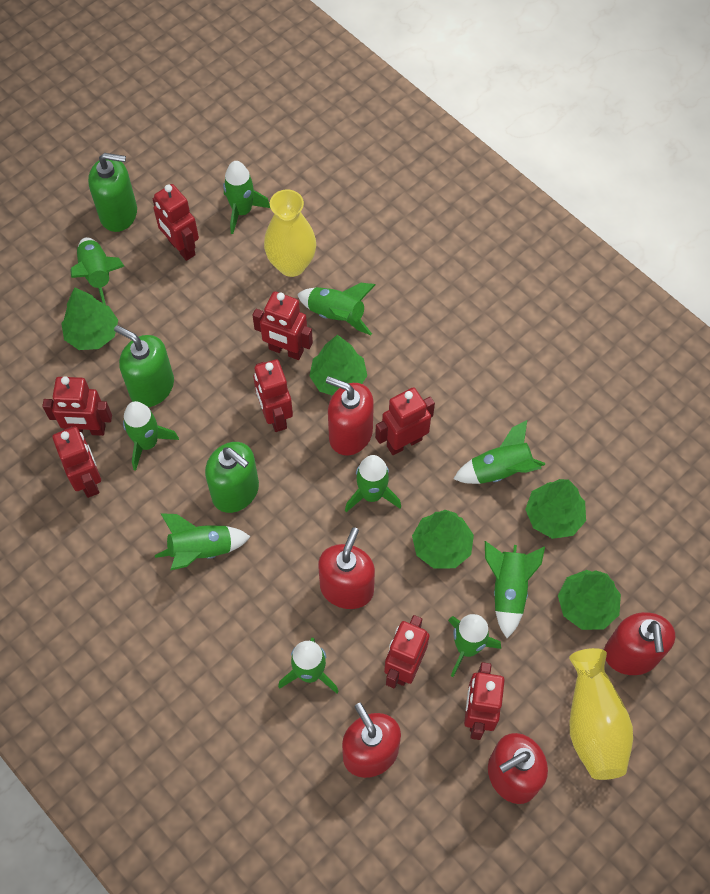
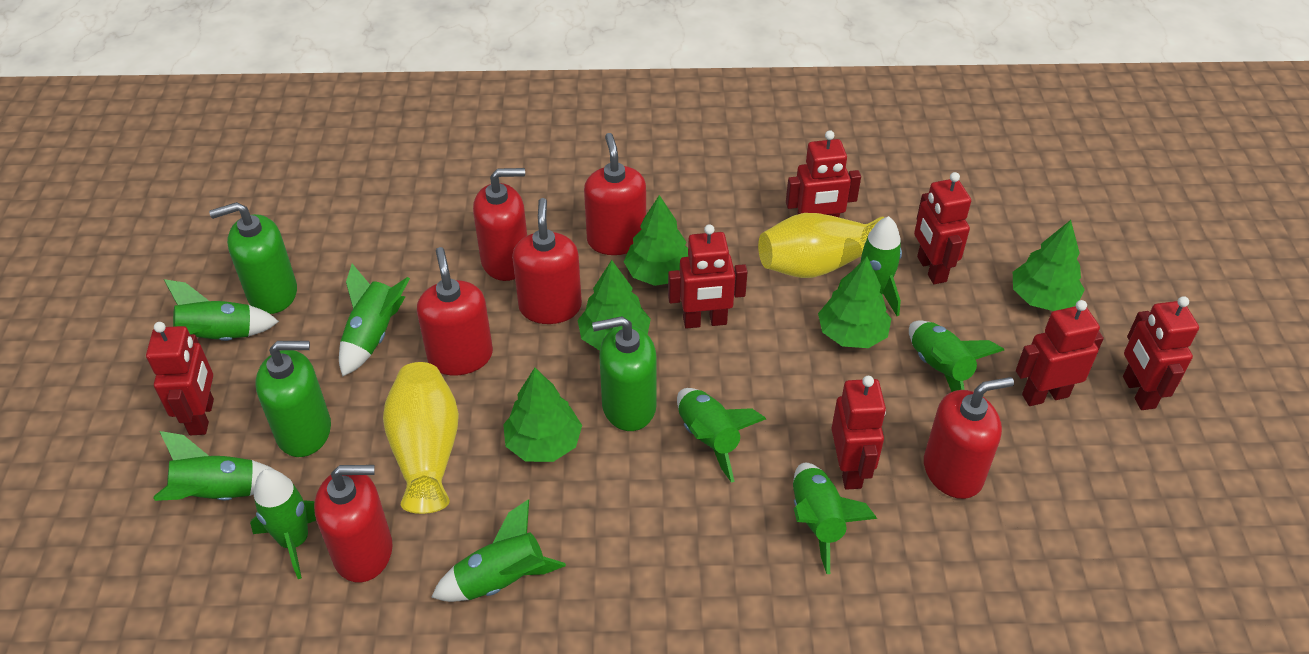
green rocket: 10 -> 9
red robot: 8 -> 7
red soap dispenser: 5 -> 6

